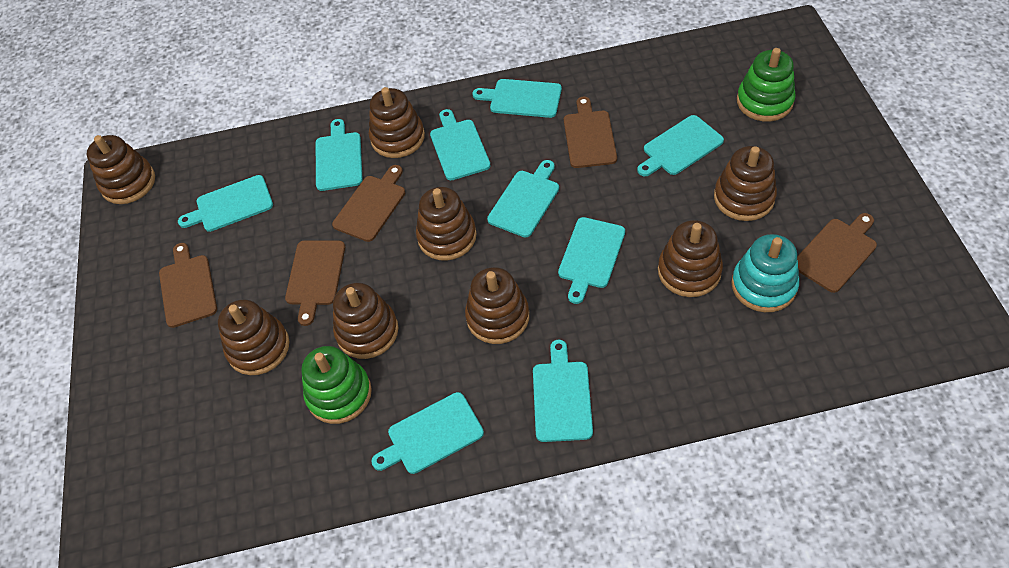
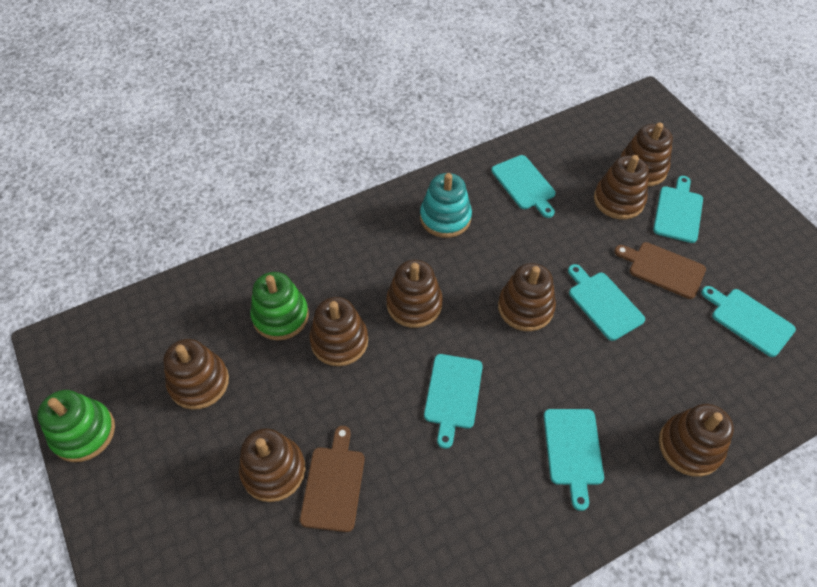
brown cutting board: 5 -> 2
turquoise cutting board: 9 -> 6

